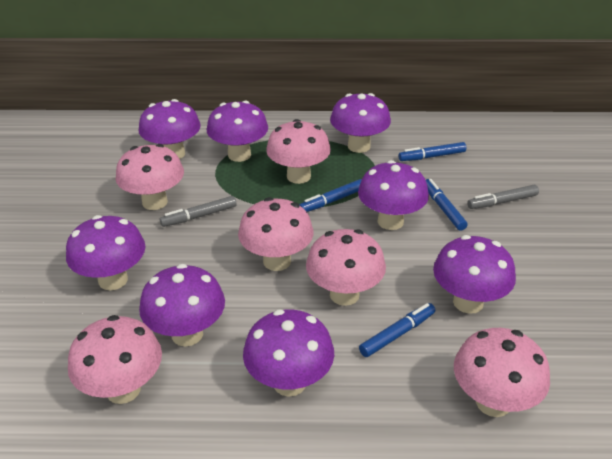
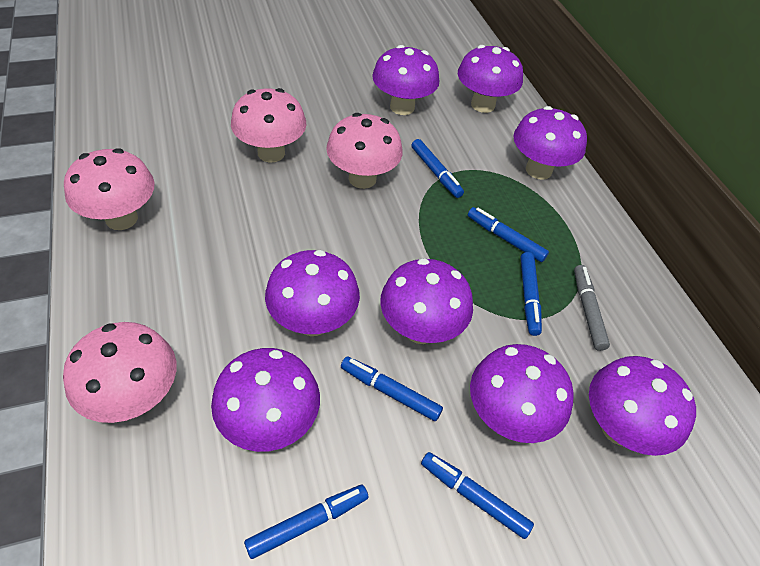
blue marker: 4 -> 6
grey marker: 2 -> 1
pink mushroom: 6 -> 4

